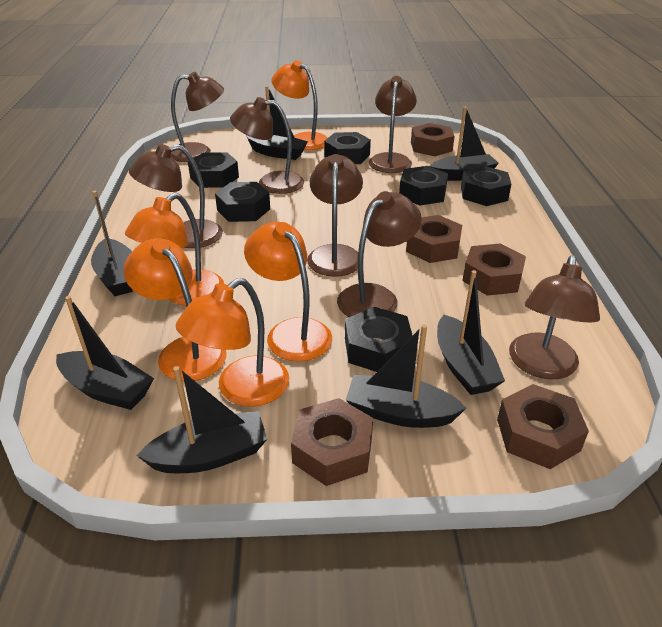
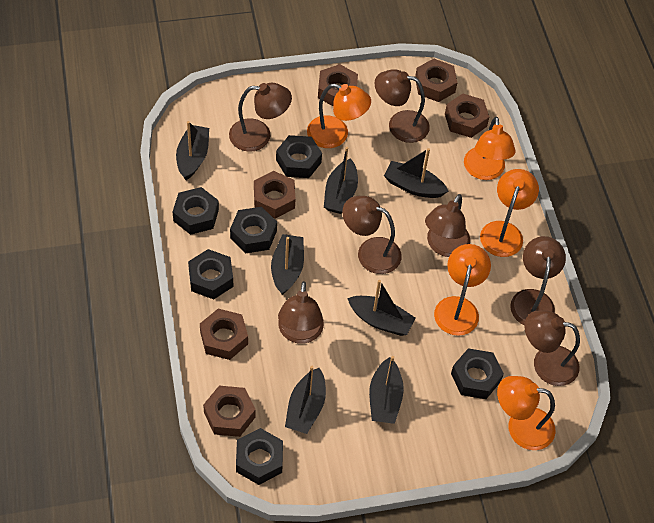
brown nut: 5 -> 6

